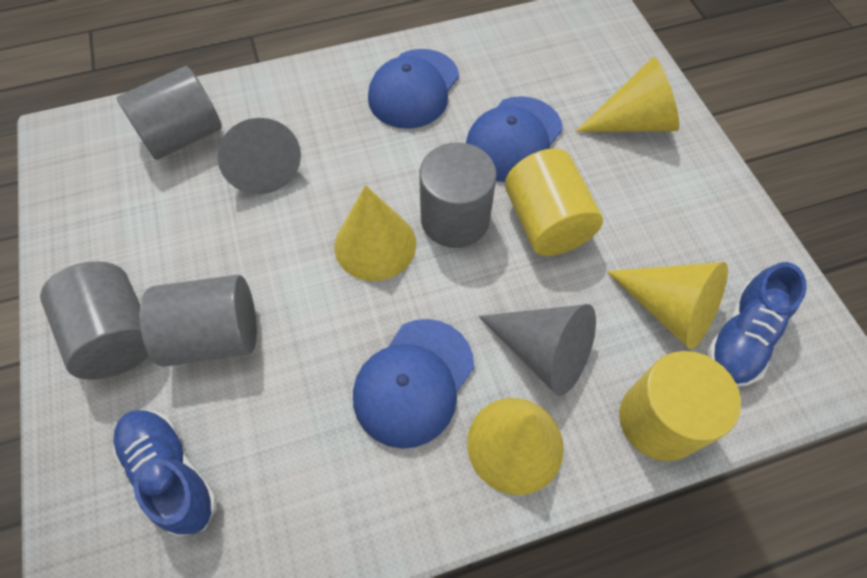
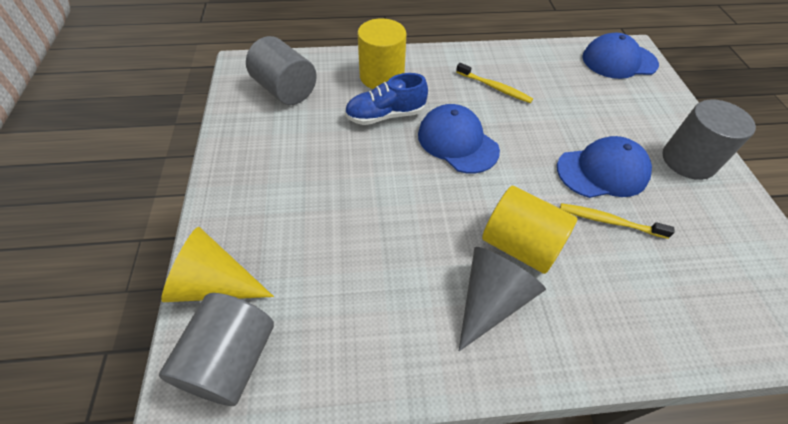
blue shoe: 2 -> 1
grey cone: 2 -> 1
grey cylinder: 4 -> 3
yellow cone: 4 -> 1
yellow toothbrush: 0 -> 2

